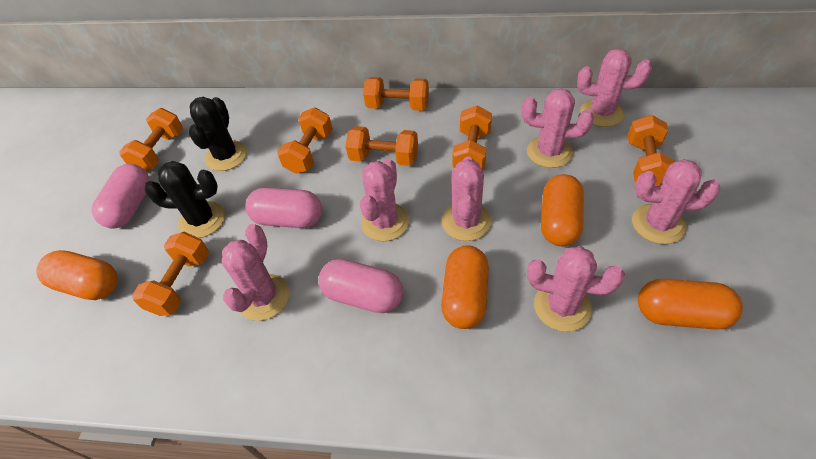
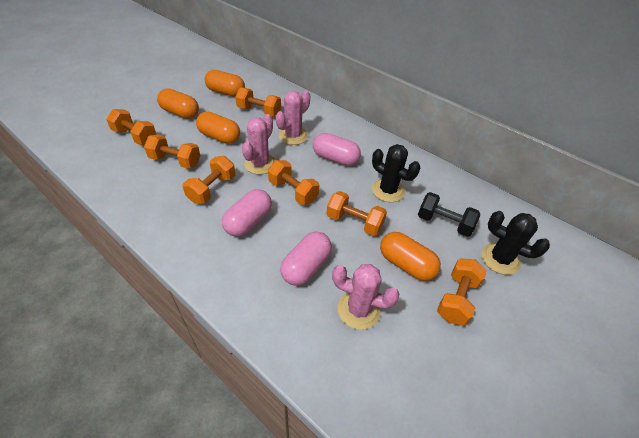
black dumbbell: 0 -> 1
pink cactus: 7 -> 3

